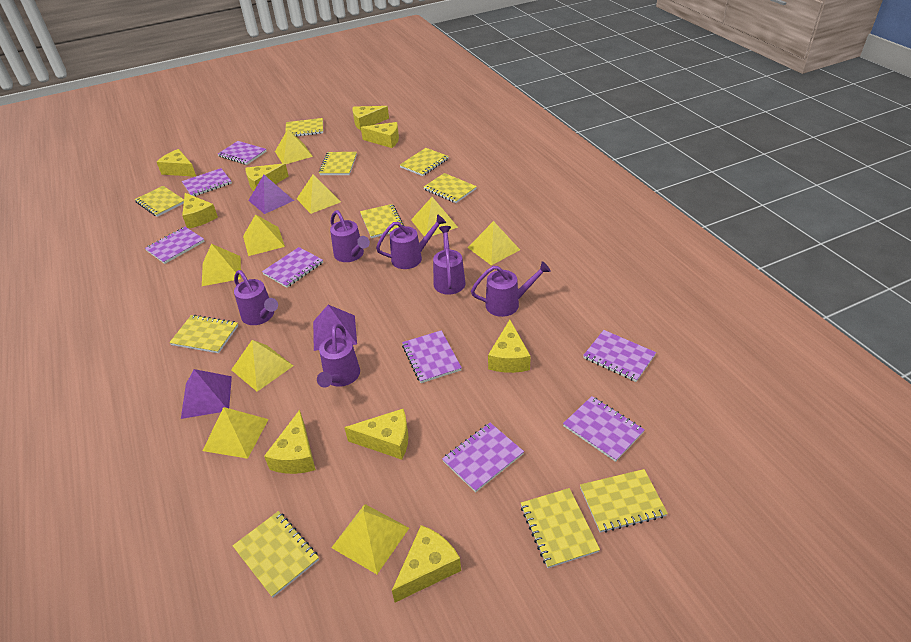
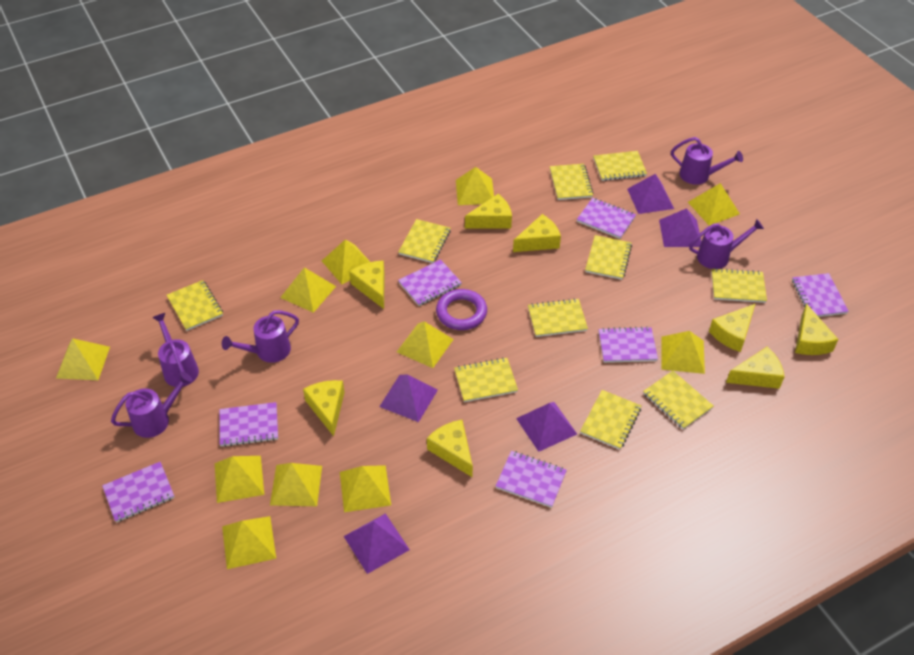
purple notebook: 8 -> 7
purple pyramid: 3 -> 5
purple ring: 0 -> 1
purple watering can: 6 -> 5
yellow cheese: 9 -> 8
yellow pyramid: 9 -> 11

